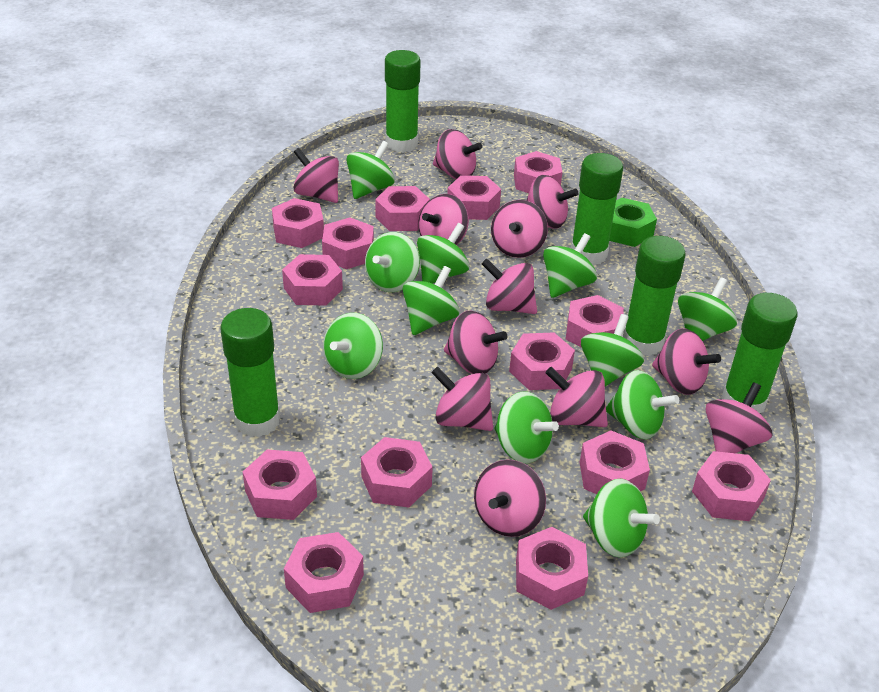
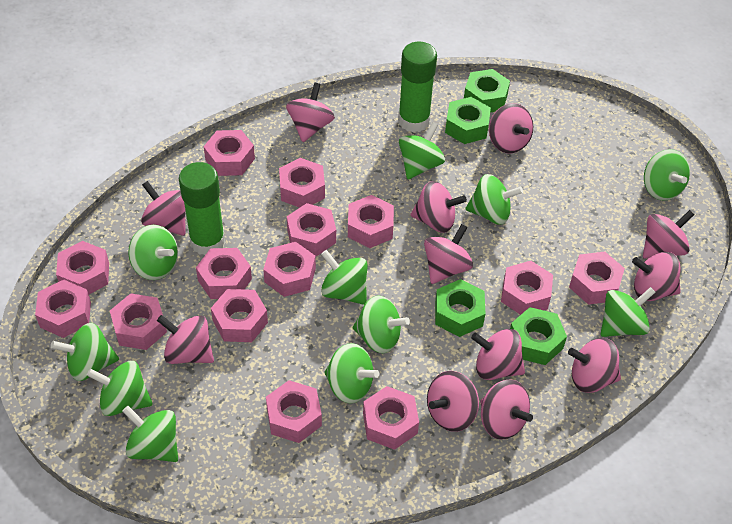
green glue stick: 5 -> 2
green nut: 1 -> 4

